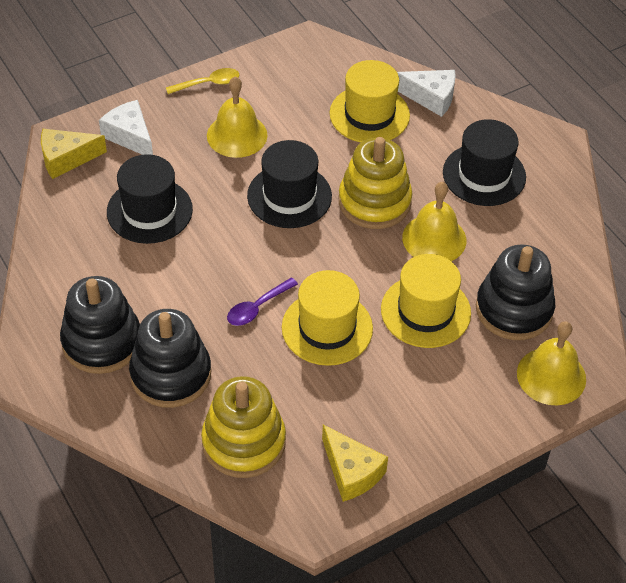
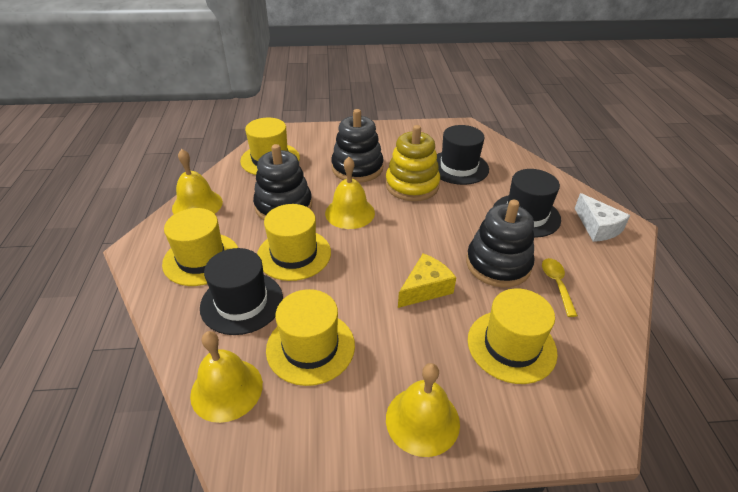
purple spoon: 1 -> 0
white cheese: 2 -> 1
yellow bell: 3 -> 4
yellow cheese: 2 -> 1
yellow hat: 3 -> 5
yellow stacking toy: 2 -> 1

